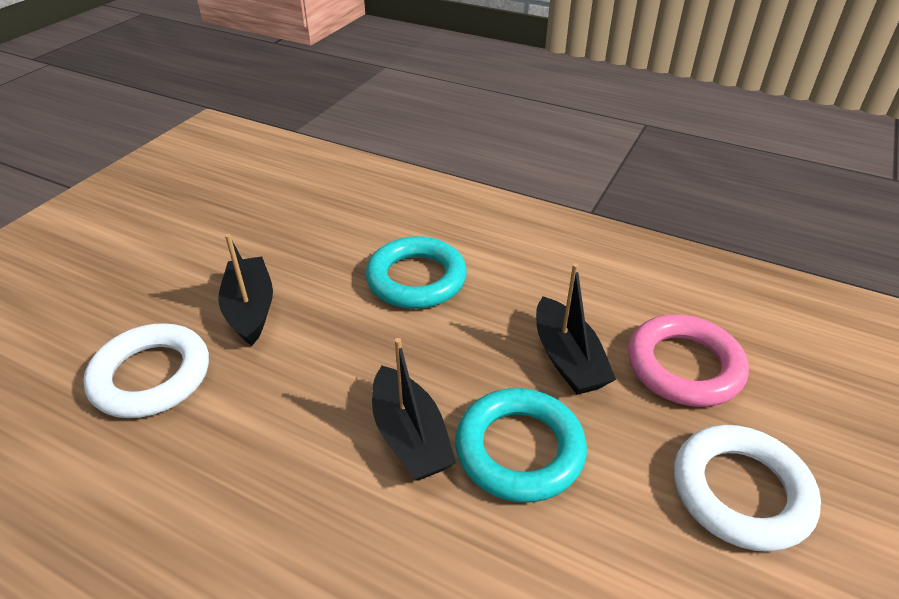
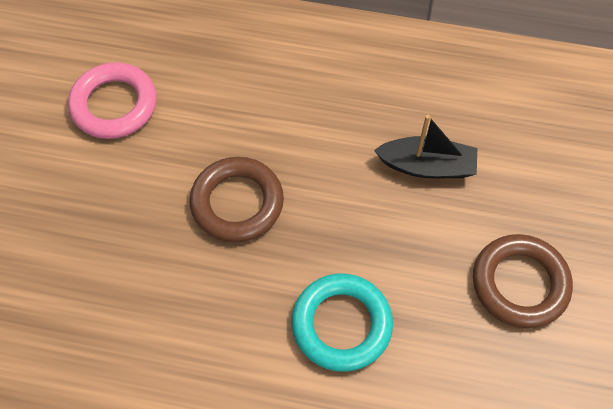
black boat: 3 -> 1
brown ring: 0 -> 2
turquoise ring: 2 -> 1
white ring: 2 -> 0

